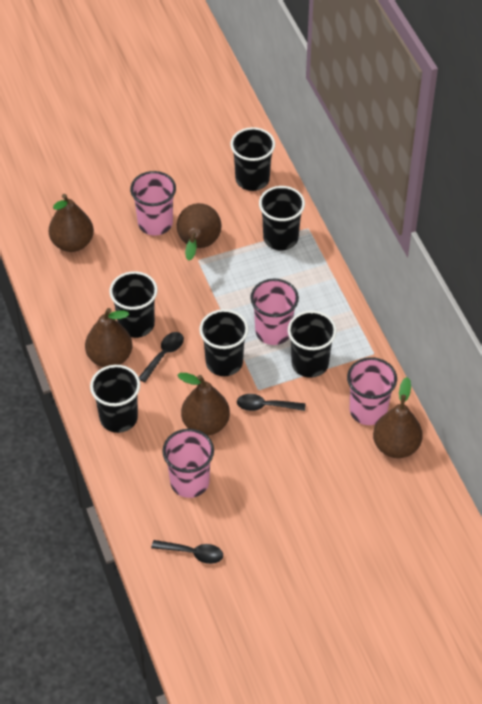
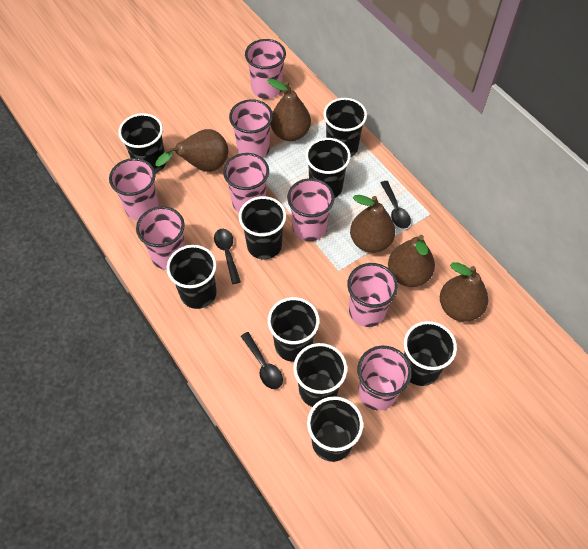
black cup: 6 -> 9
pink cup: 4 -> 8

